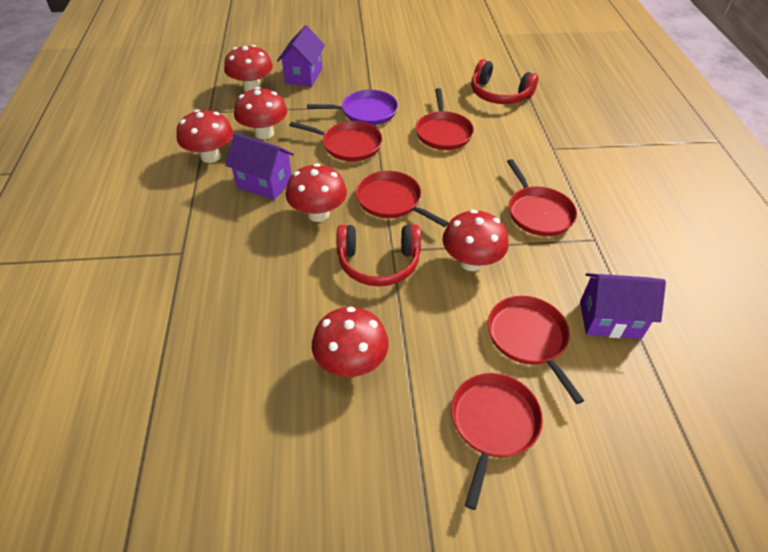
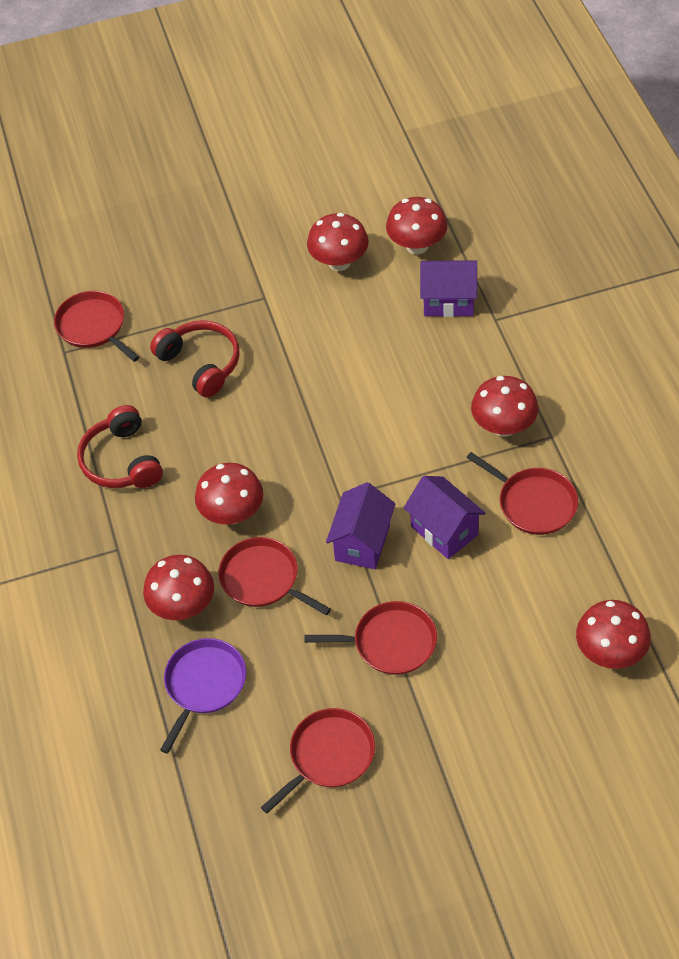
red pan: 6 -> 5

